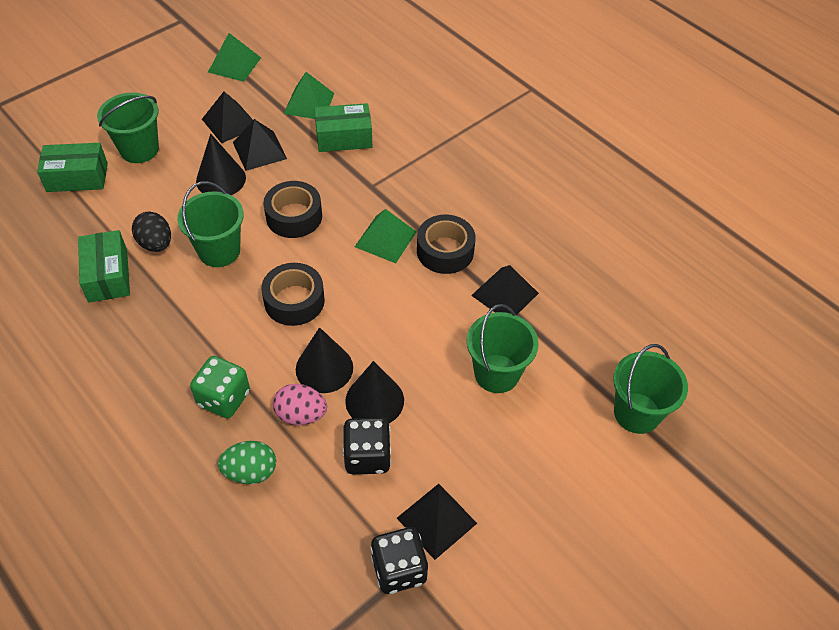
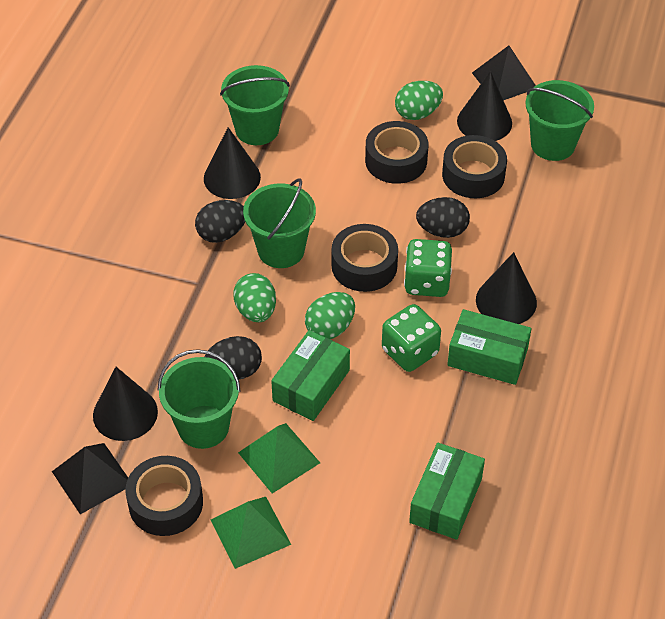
black cone: 3 -> 4
black dice: 2 -> 0
black egg: 1 -> 3
black pyramid: 4 -> 2
black tape: 3 -> 4
green dice: 1 -> 2
green egg: 1 -> 3
green pyramid: 3 -> 2
pink egg: 1 -> 0

